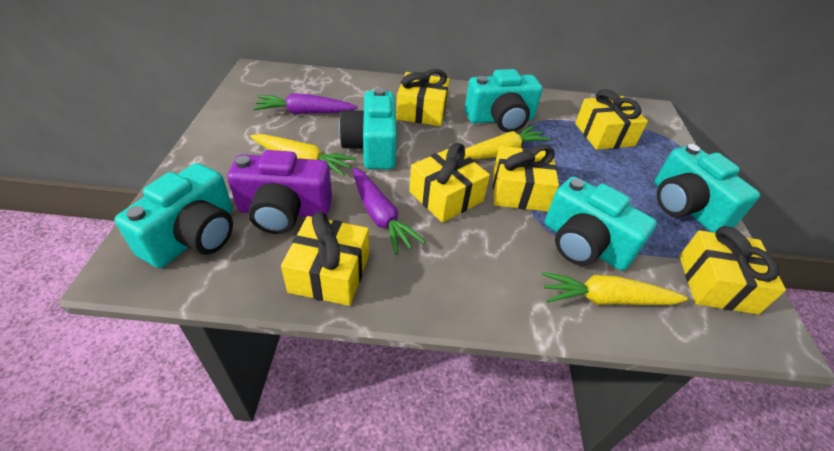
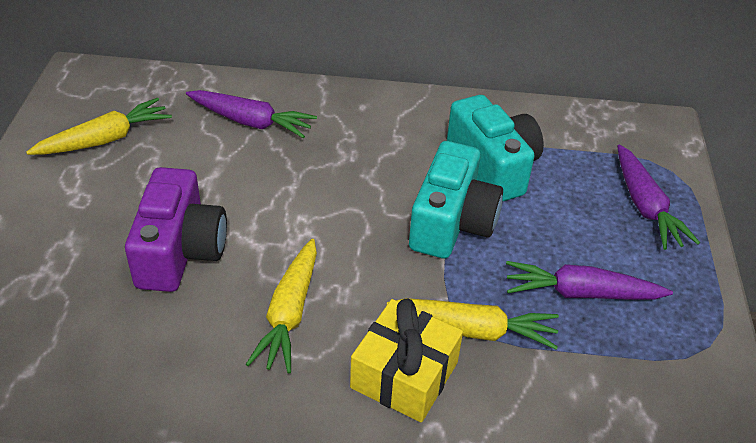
purple carrot: 2 -> 3
turquoise camera: 5 -> 2
yellow gift: 6 -> 1

